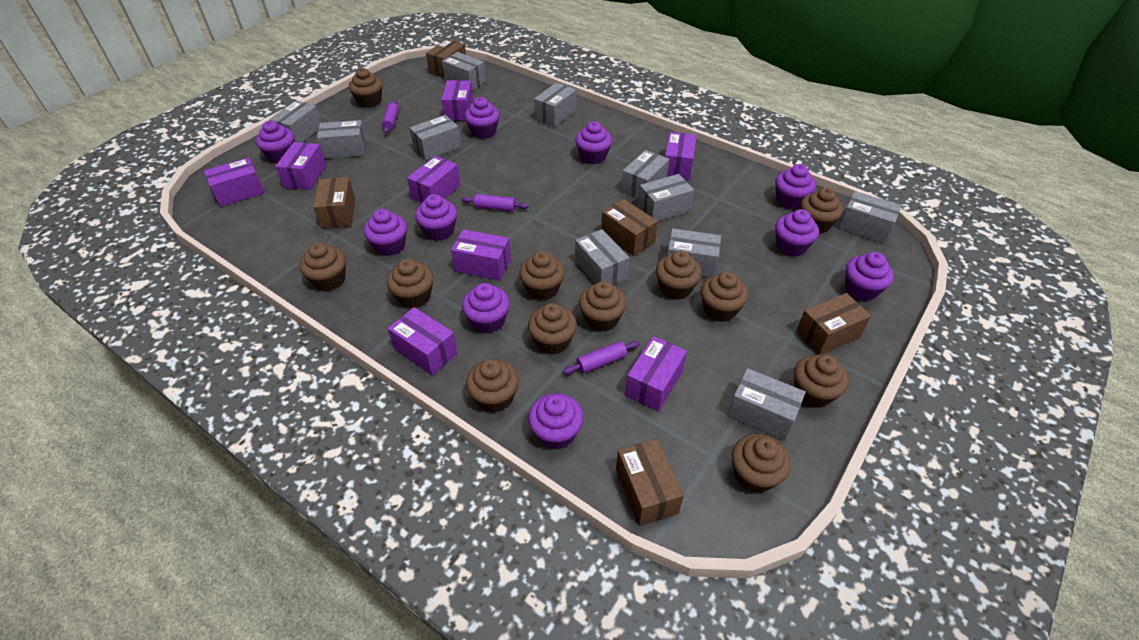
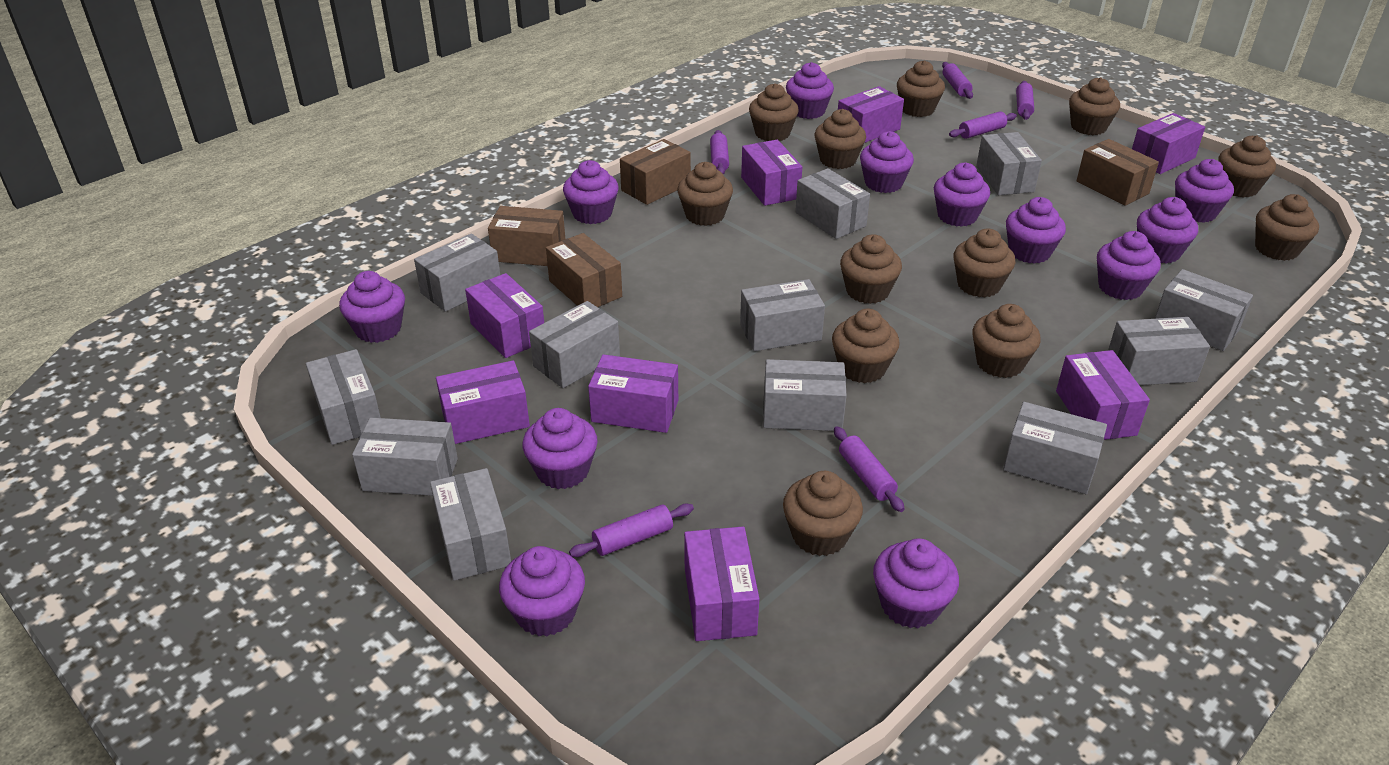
brown box: 5 -> 4
grey box: 11 -> 12
purple cupcake: 10 -> 12
purple rolling pin: 3 -> 6

